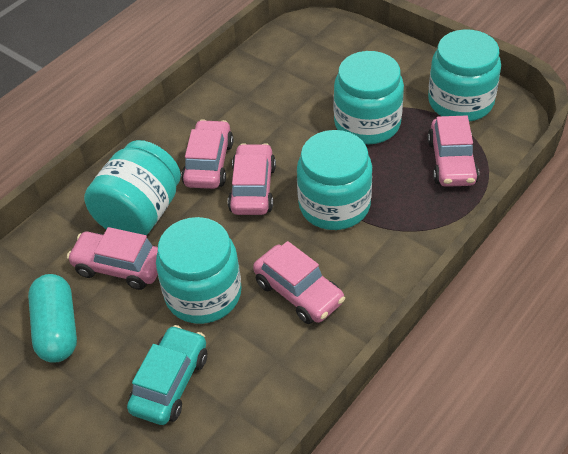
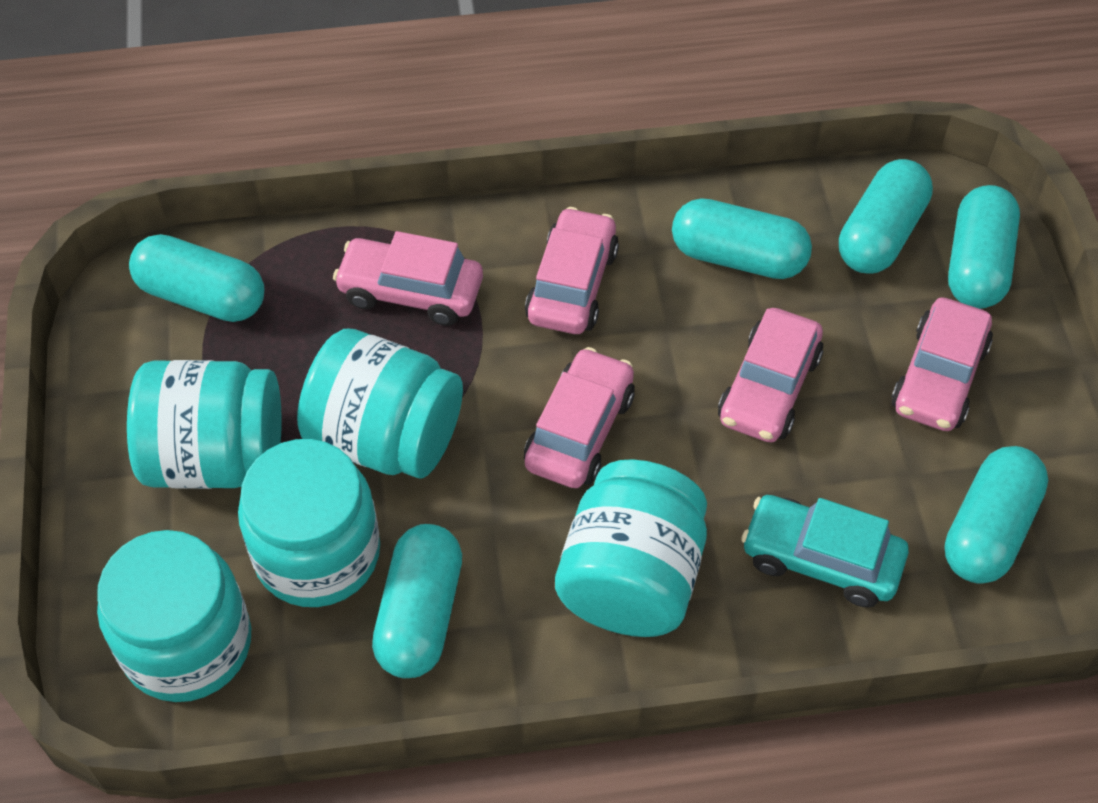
turquoise capsule: 1 -> 6

